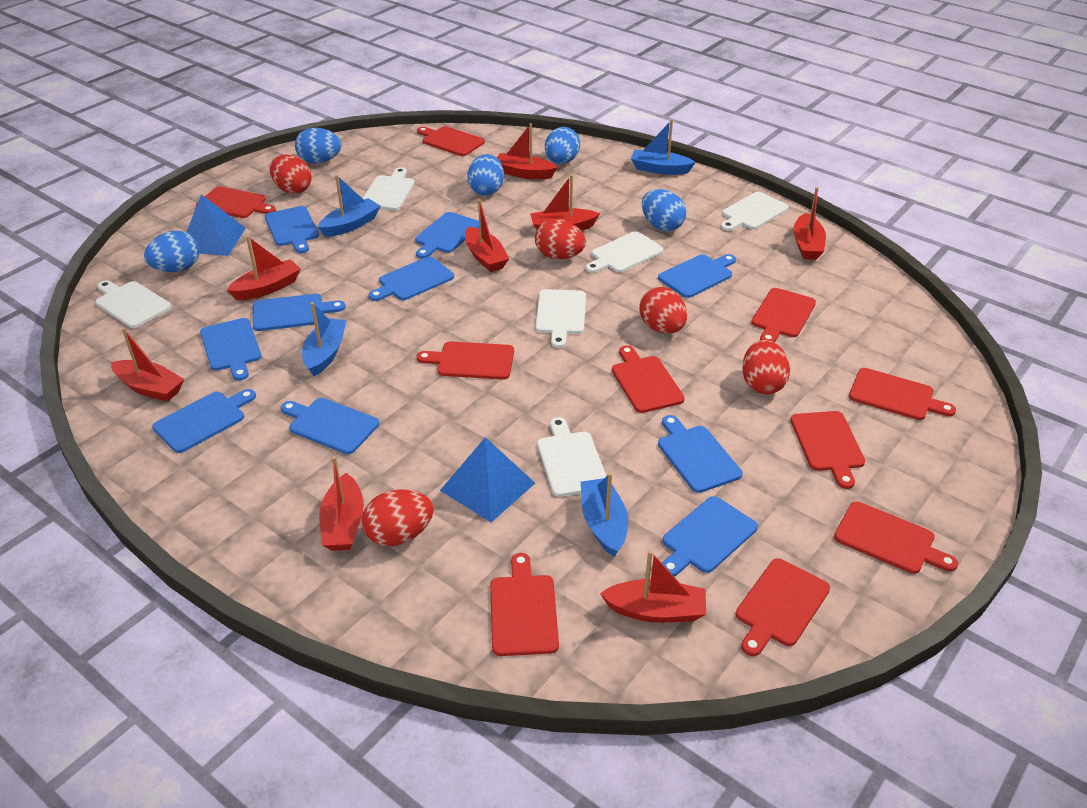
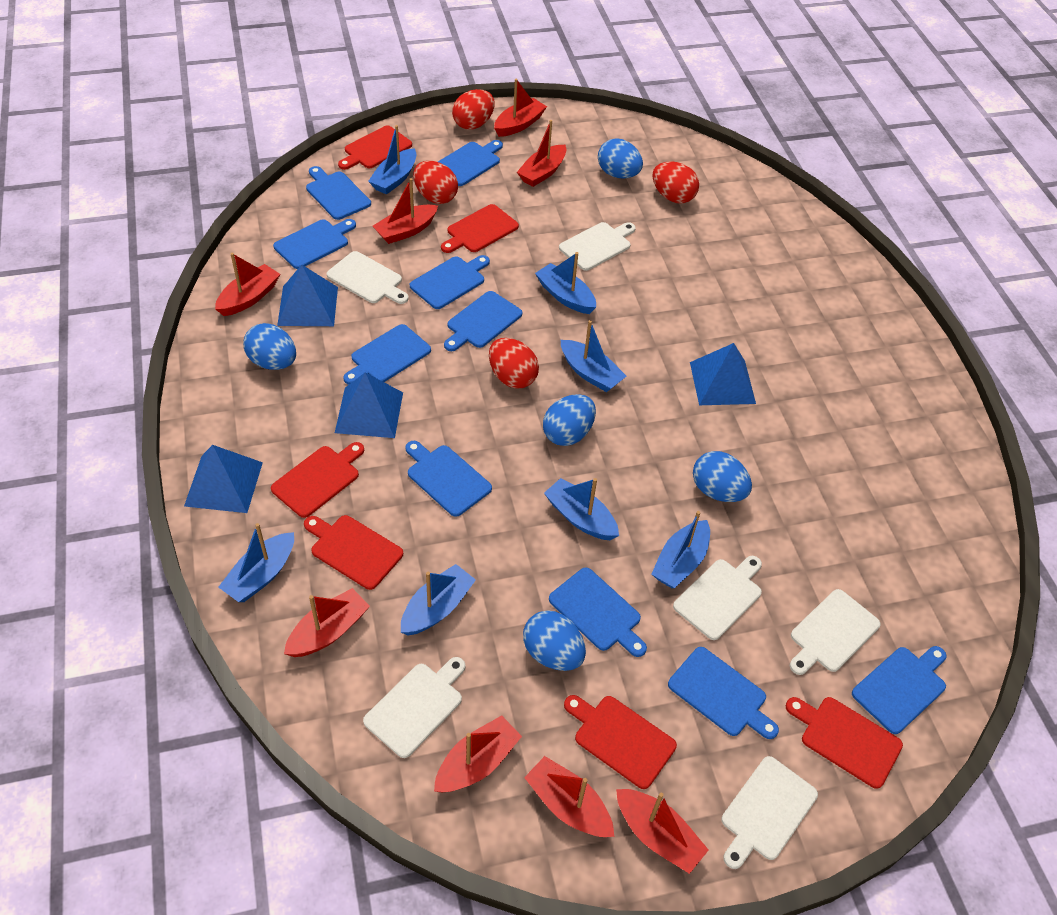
blue boat: 4 -> 7
blue pyramid: 2 -> 4
red cutting board: 10 -> 6
red egg: 5 -> 4

